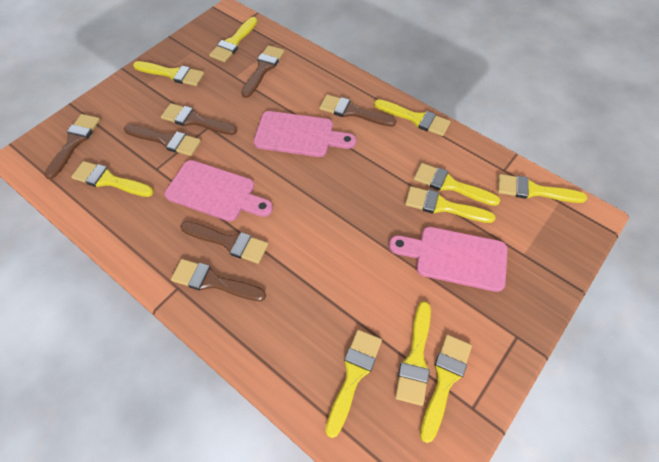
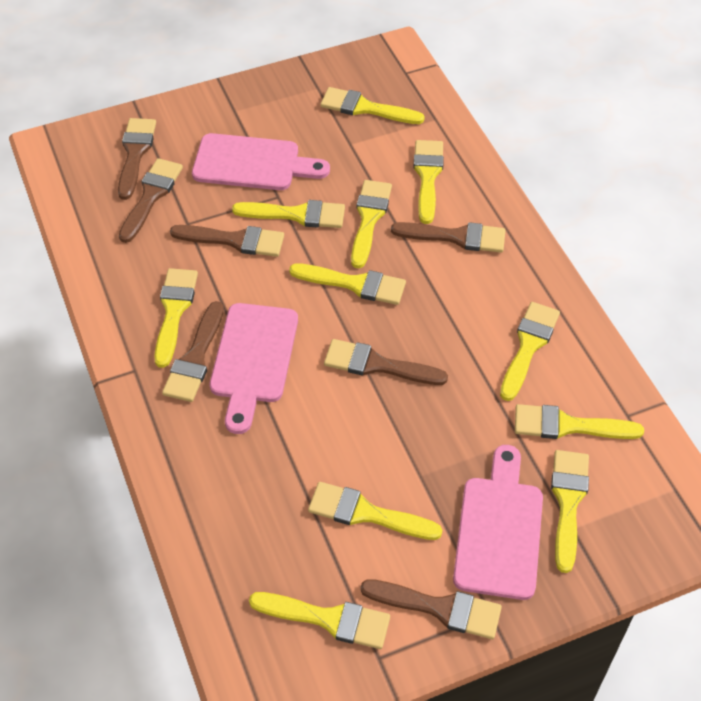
yellow brush: 10 -> 11

